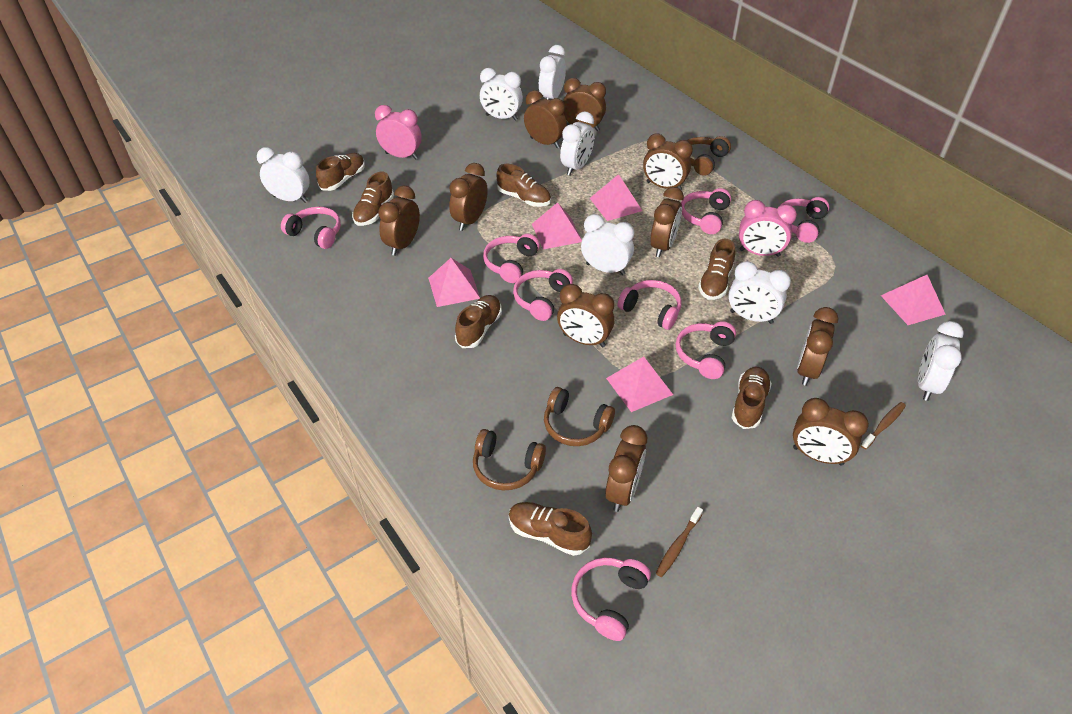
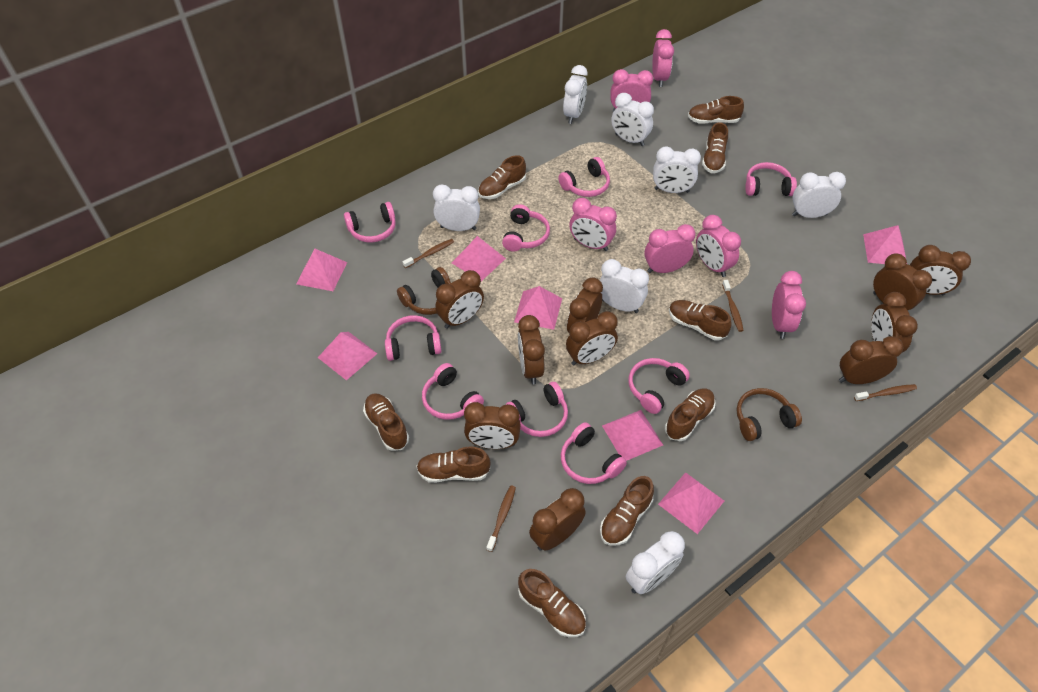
brown headphones: 3 -> 2
brown shoe: 7 -> 9
brown toothbrush: 2 -> 4
pink clock: 2 -> 6
pink headphones: 8 -> 9
pink pyramid: 5 -> 7

